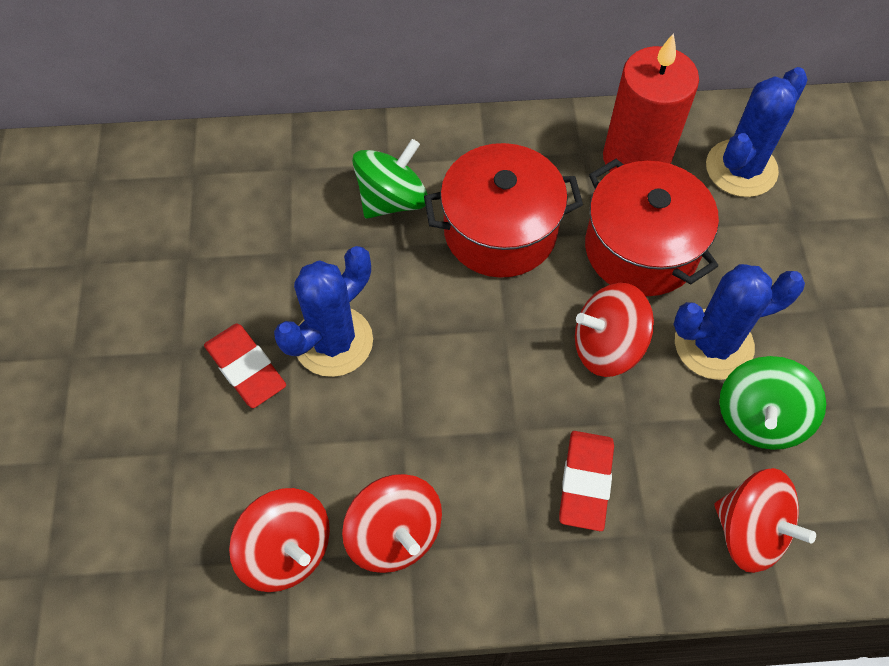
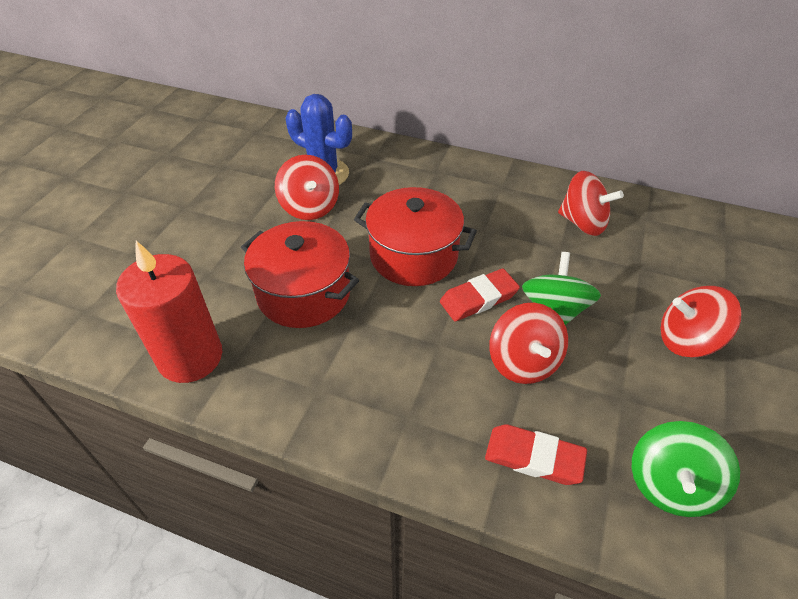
blue cactus: 3 -> 1

